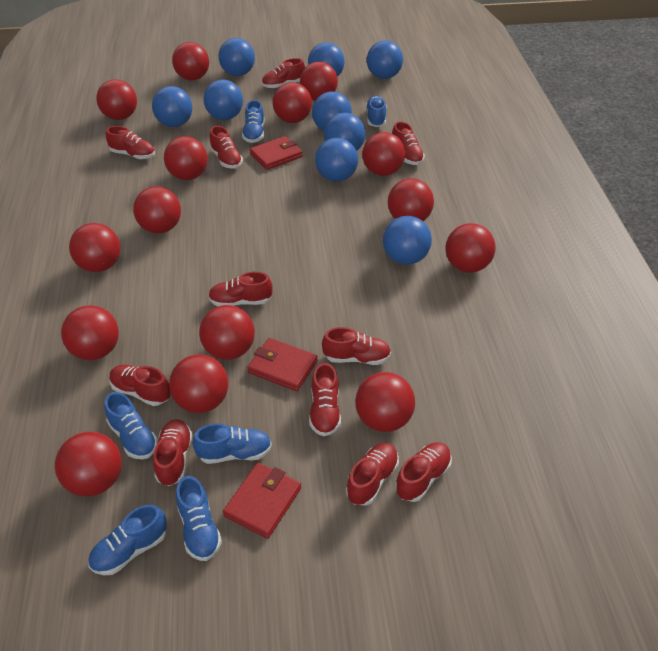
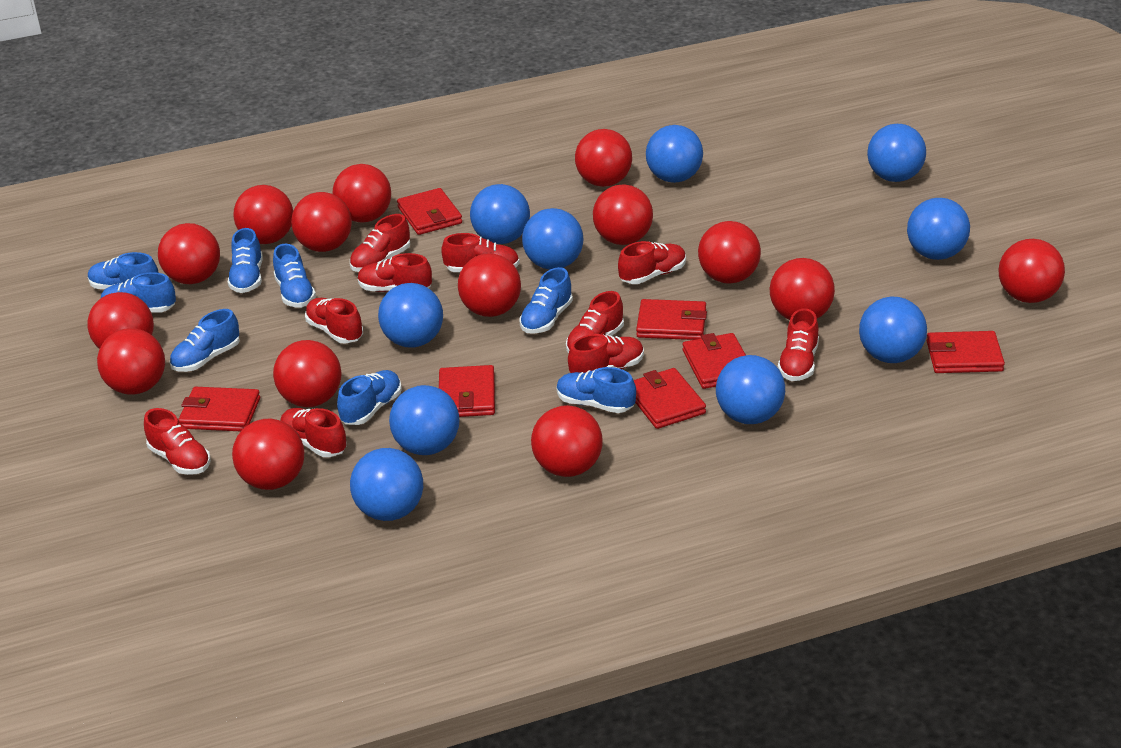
blue ball: 9 -> 10
blue shoe: 6 -> 8
red shoe: 11 -> 10
red wallet: 3 -> 7

